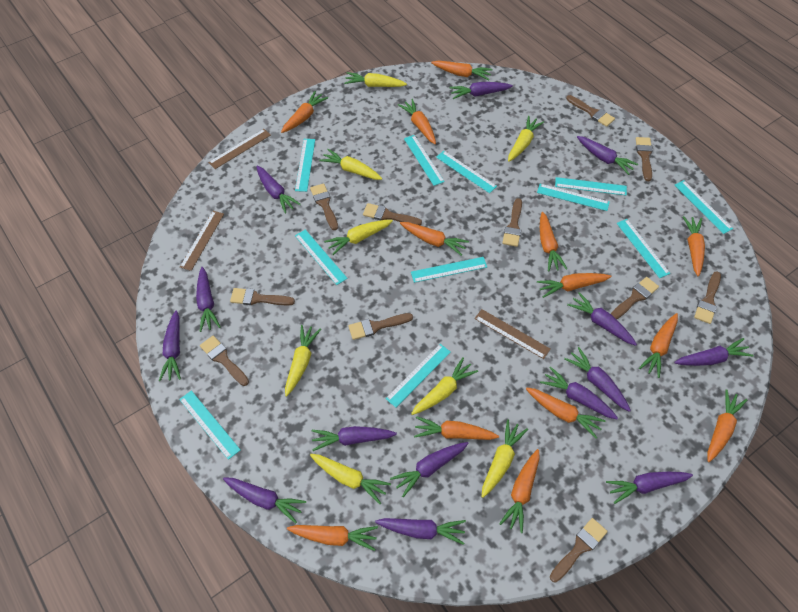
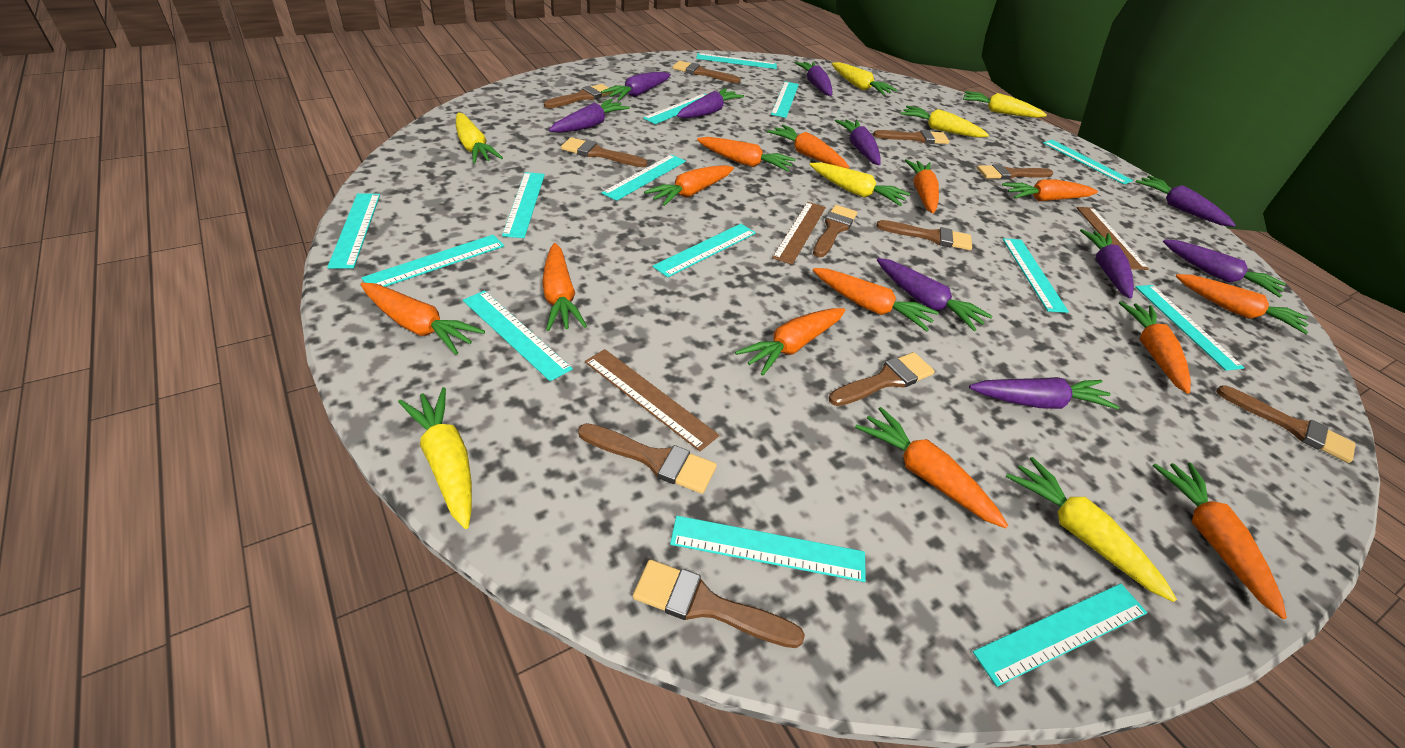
purple carrot: 14 -> 10
turquoise ruler: 11 -> 14
yellow carrot: 8 -> 7

